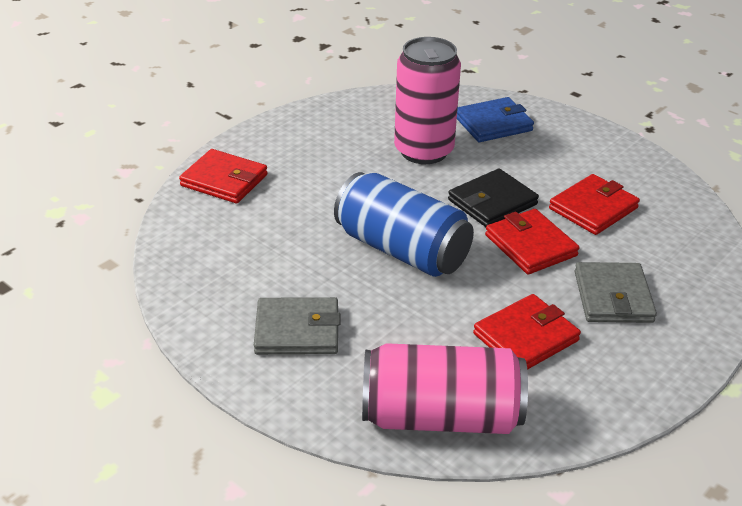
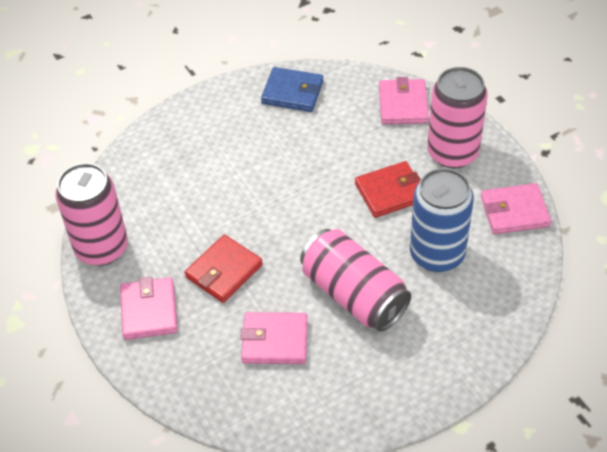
black wallet: 1 -> 0
grey wallet: 2 -> 0
pink can: 2 -> 3
pink wallet: 0 -> 4
red wallet: 4 -> 2

